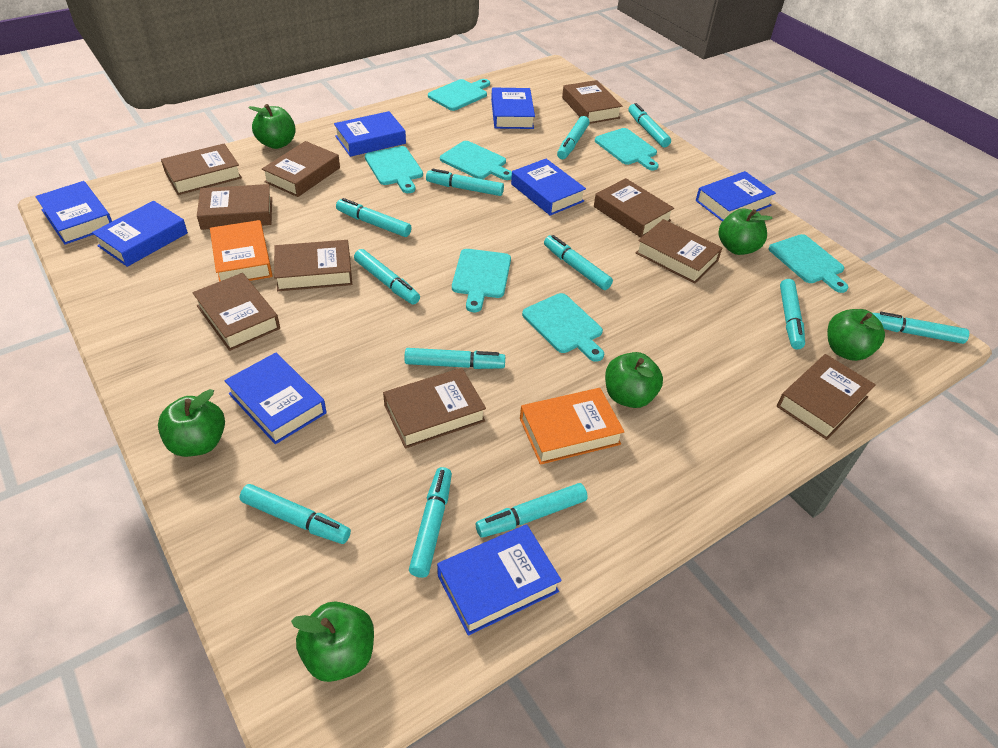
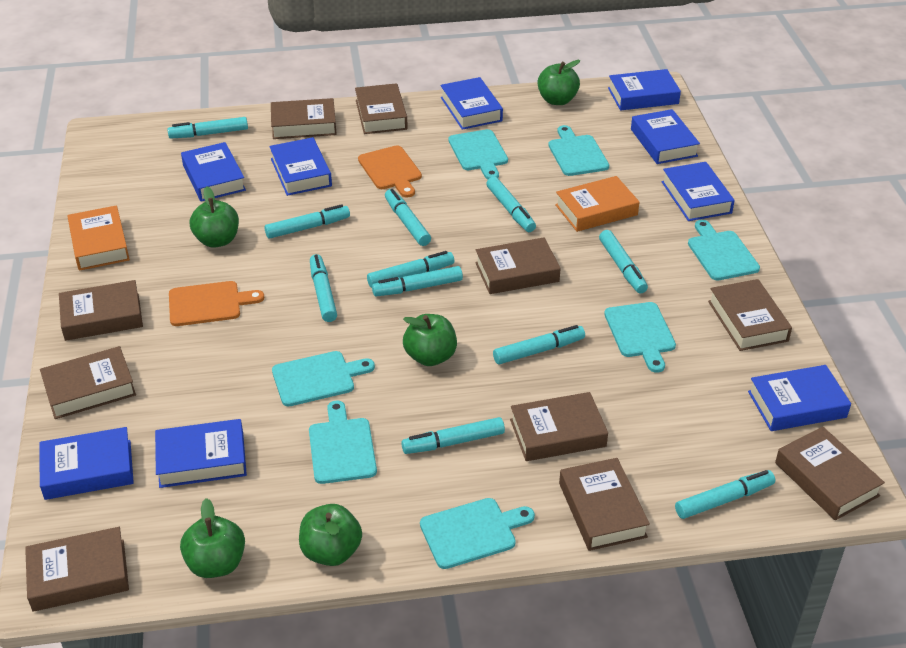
blue book: 8 -> 9
green apple: 6 -> 5
orange cutting board: 0 -> 2
turquoise marker: 12 -> 11

